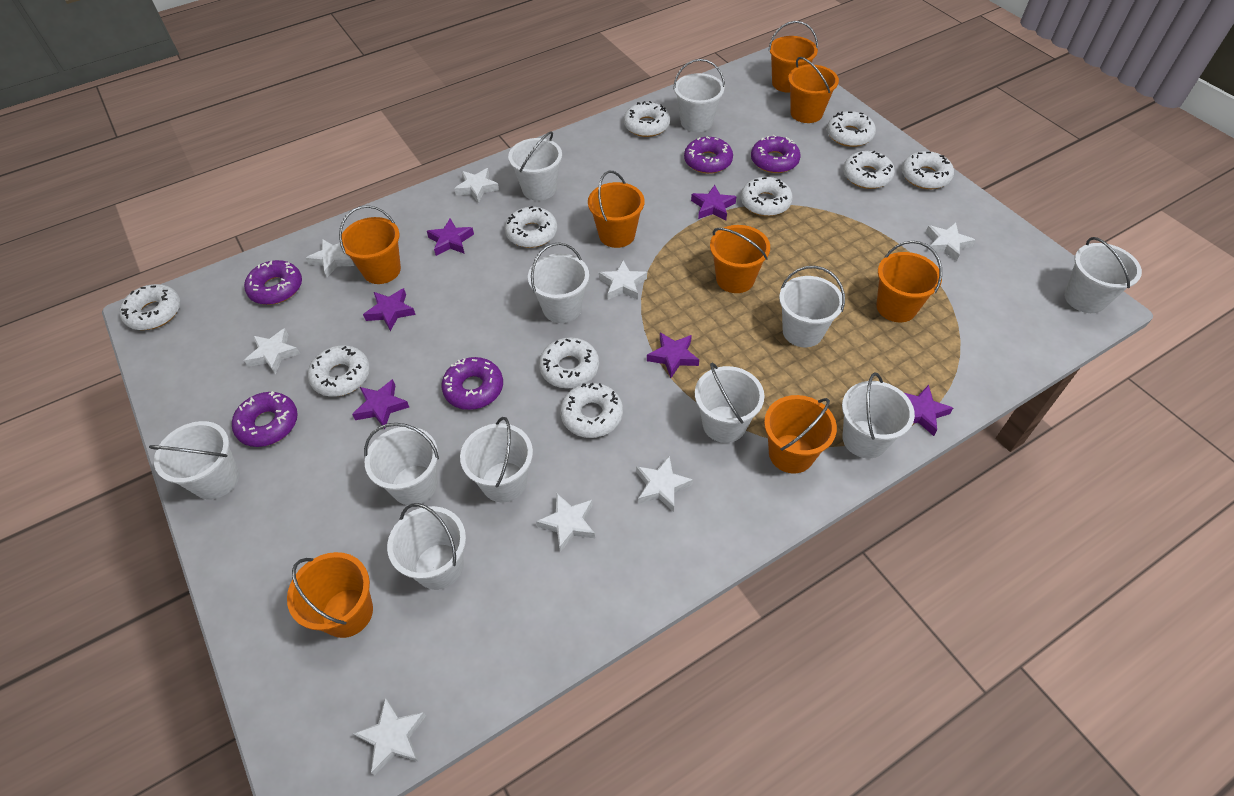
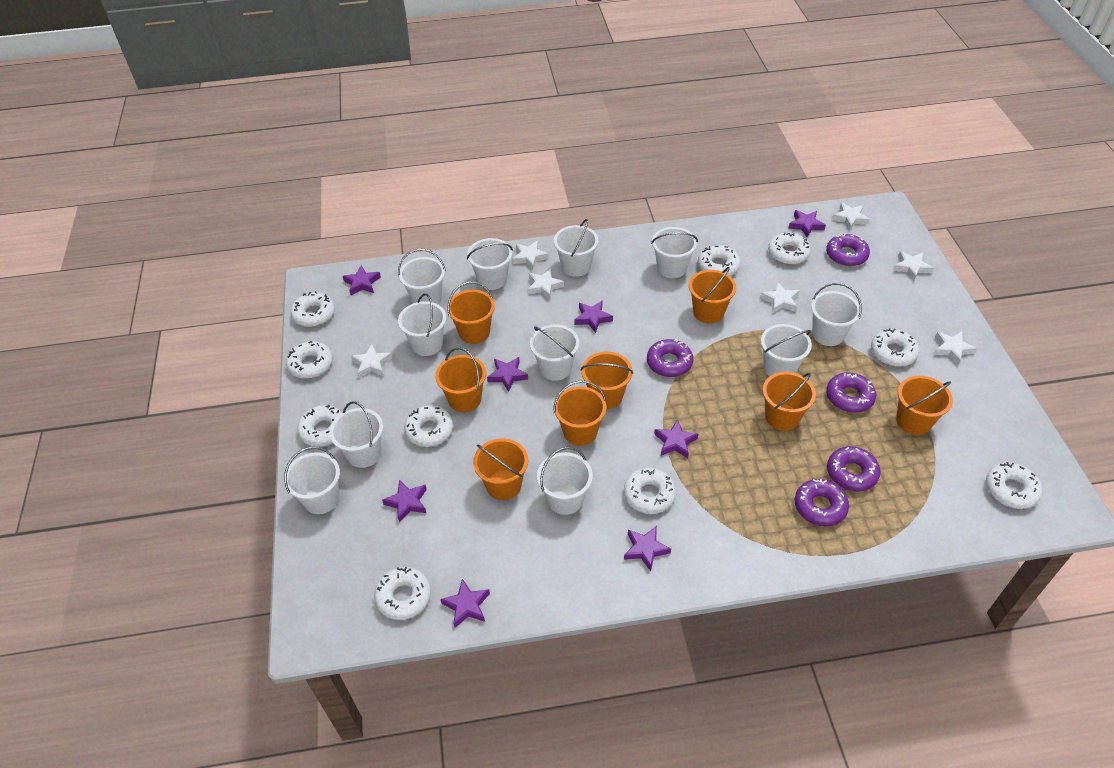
purple star: 6 -> 8
white star: 8 -> 7

